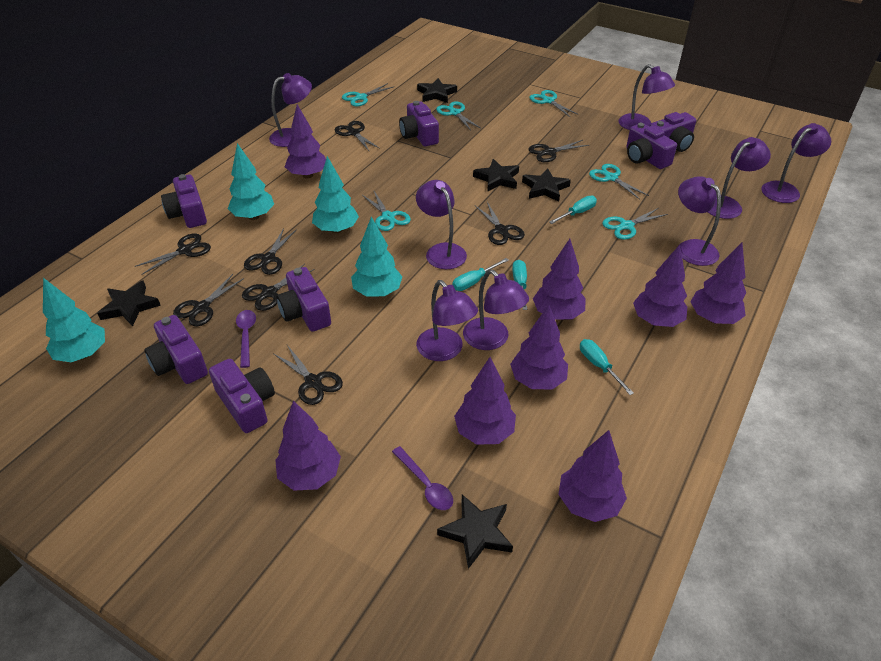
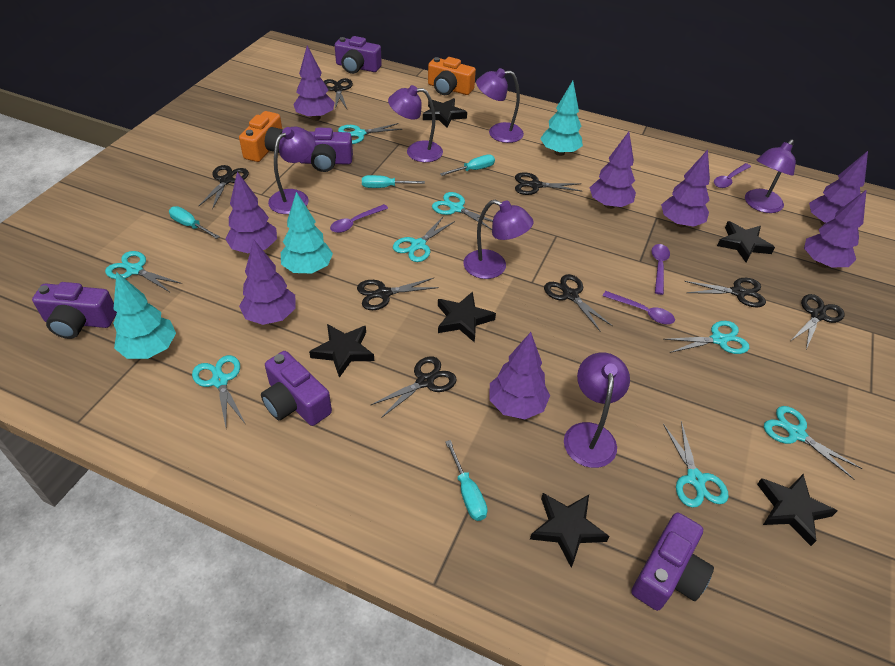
black star: 5 -> 6
orange camera: 0 -> 2
purple camera: 7 -> 5
purple lamp: 8 -> 6
purple spoon: 2 -> 4
turquoise scissors: 6 -> 8
turquoise tree: 4 -> 3

